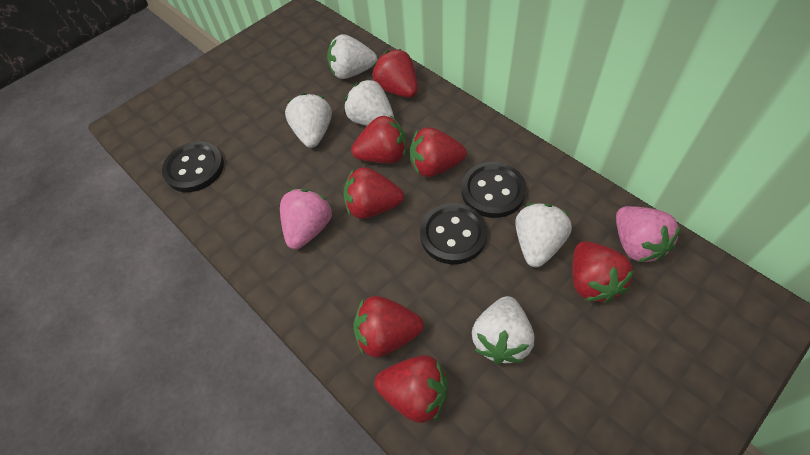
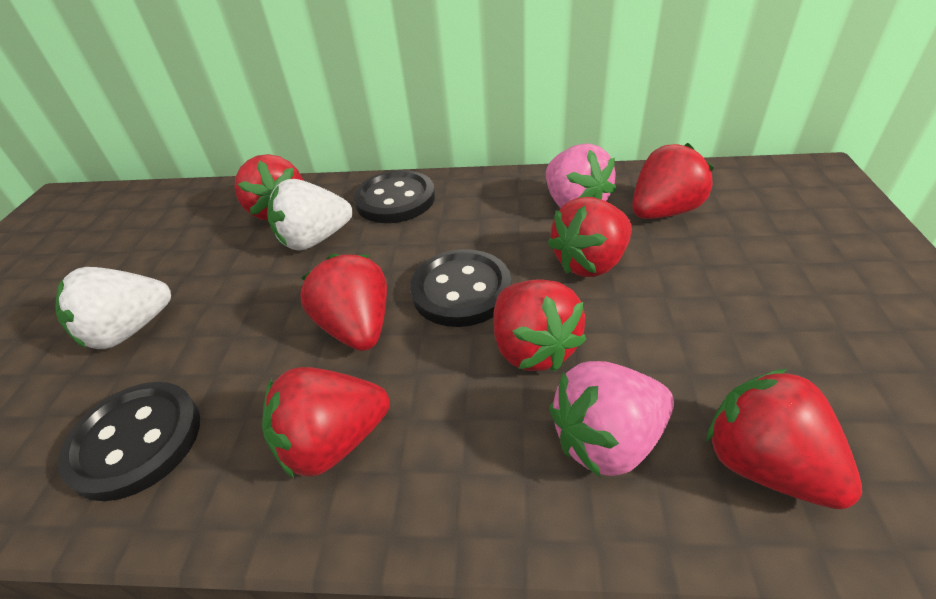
white strawberry: 5 -> 2

